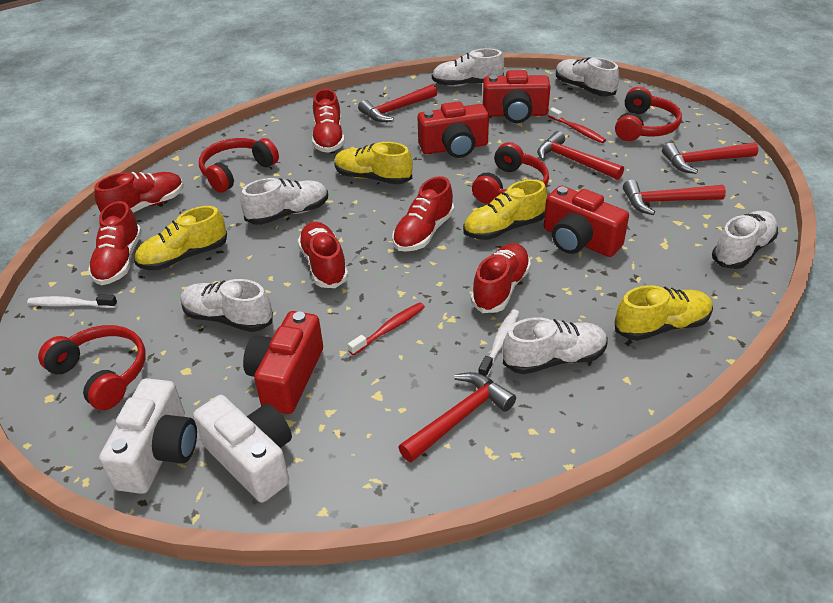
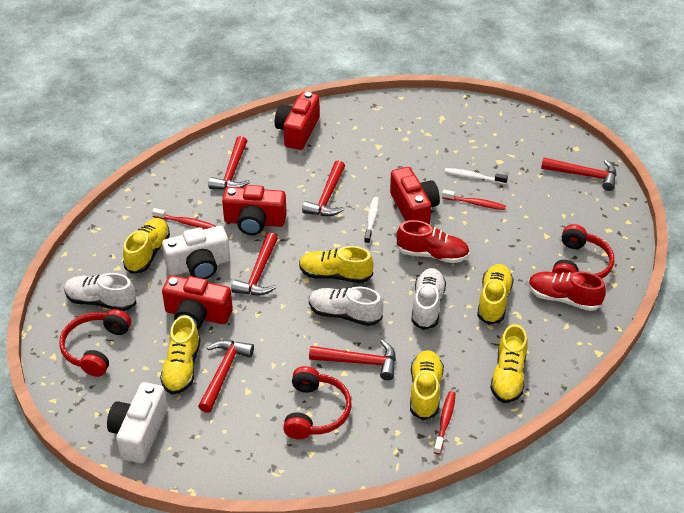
red hammer: 5 -> 6
red headphones: 4 -> 3
red shoe: 6 -> 2
red toothbrush: 2 -> 3
white shoe: 6 -> 3
yellow shoe: 4 -> 6

